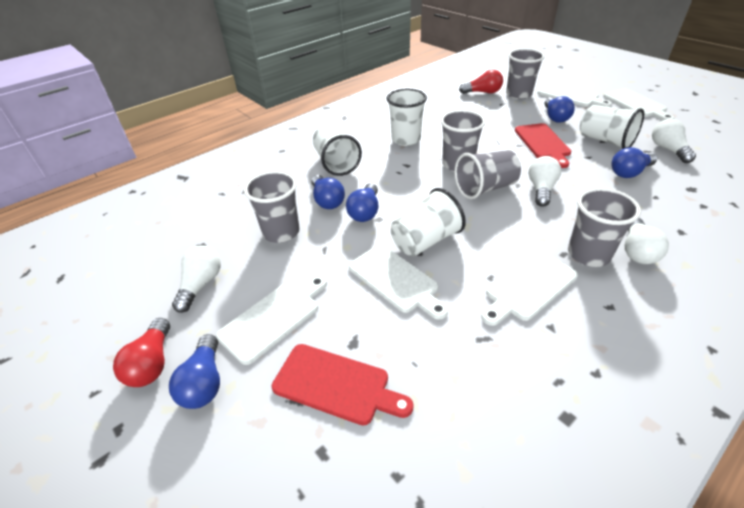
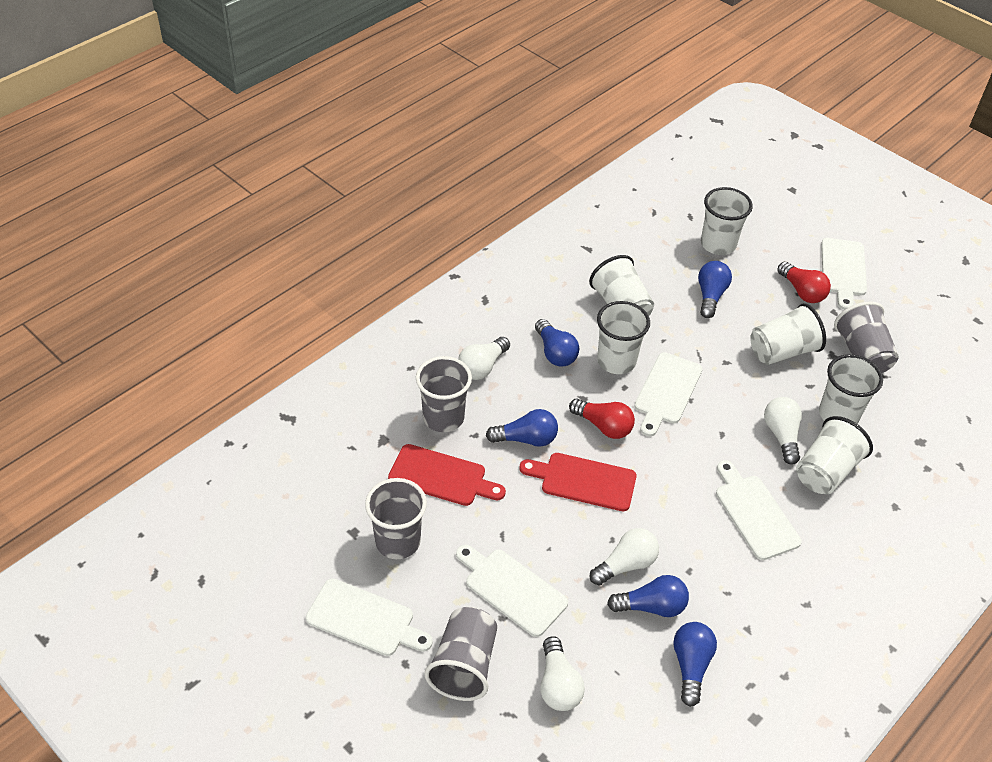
grey cup: 5 -> 4
white cup: 4 -> 6

